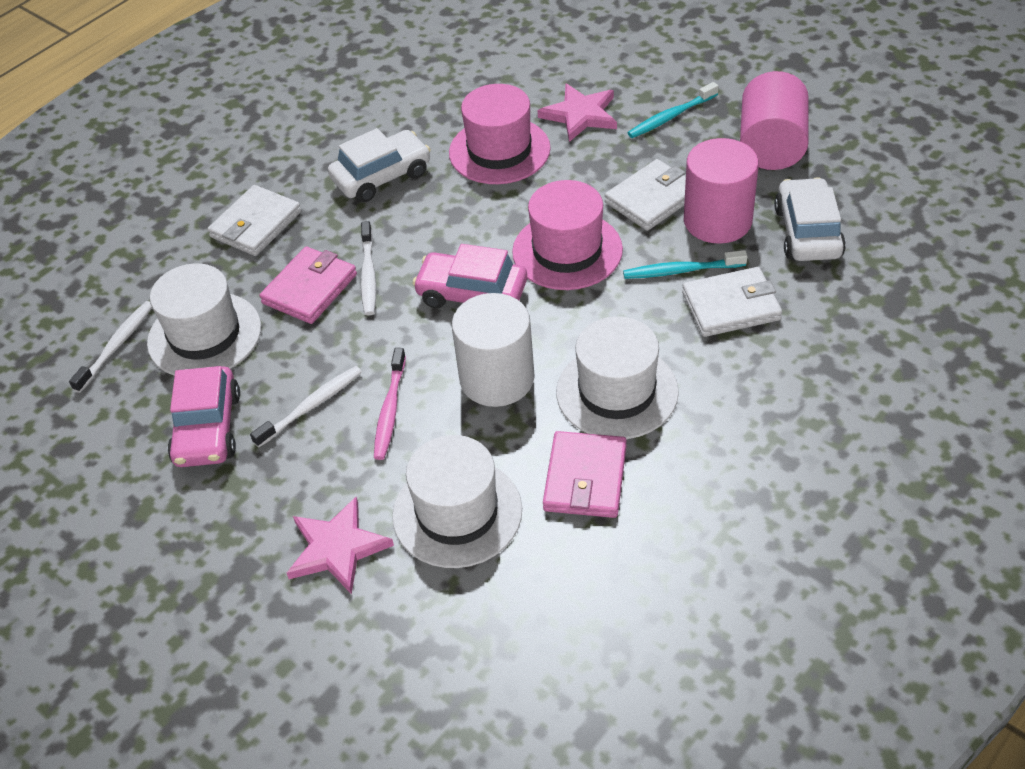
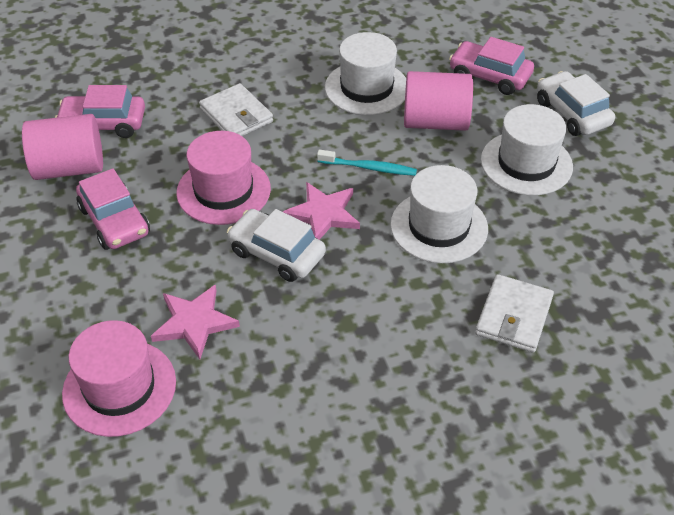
pink car: 2 -> 3
pink toothbrush: 1 -> 0
pink wallet: 2 -> 0
turquoise toothbrush: 2 -> 1
white cylinder: 1 -> 0
white toothbrush: 3 -> 0
white wallet: 3 -> 2

